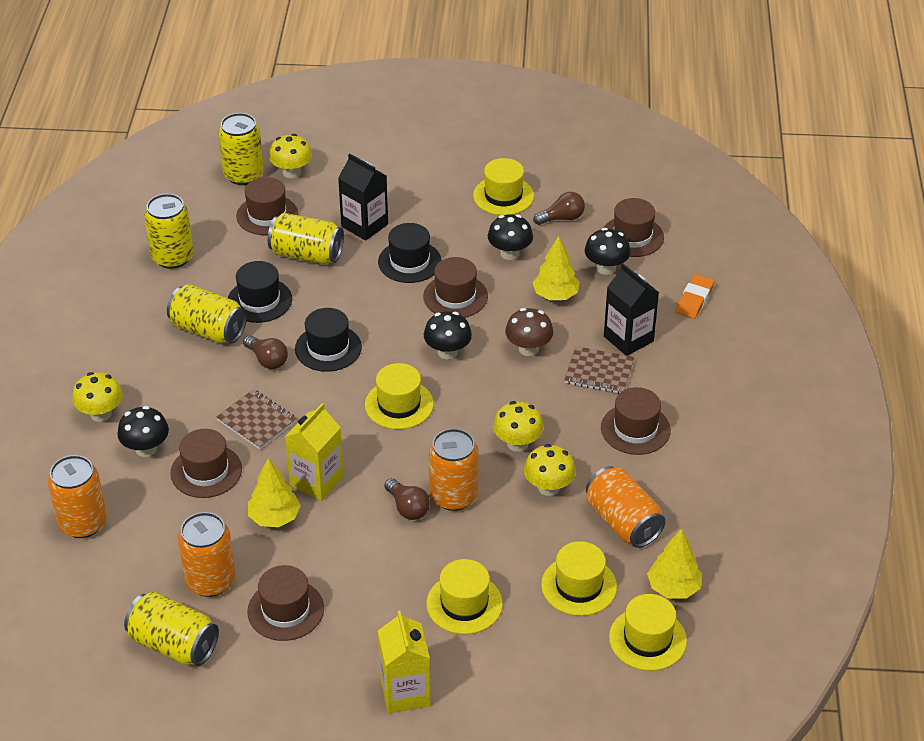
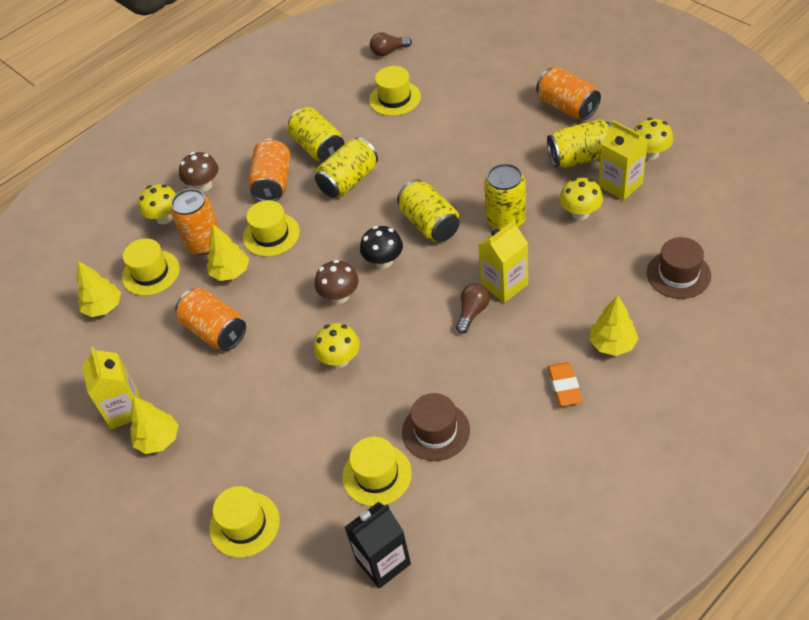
black carton: 2 -> 1
black hat: 3 -> 0
black mushroom: 4 -> 1
brown hat: 6 -> 2
brown light bulb: 3 -> 2
brown mushroom: 1 -> 2
brown notebook: 2 -> 0
yellow carton: 2 -> 3
yellow tree: 3 -> 4

